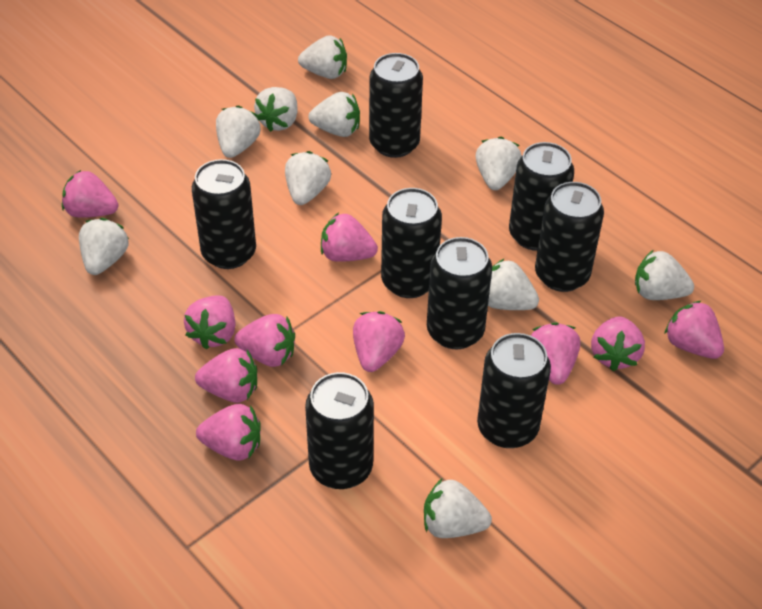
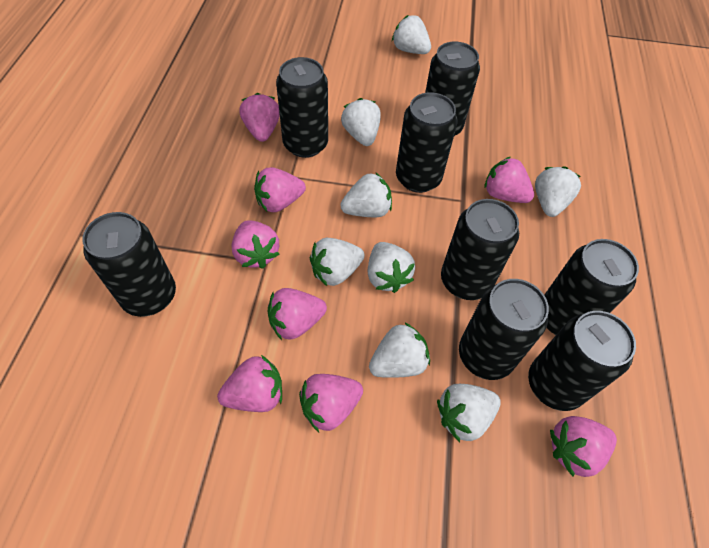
pink strawberry: 10 -> 8
white strawberry: 10 -> 8

